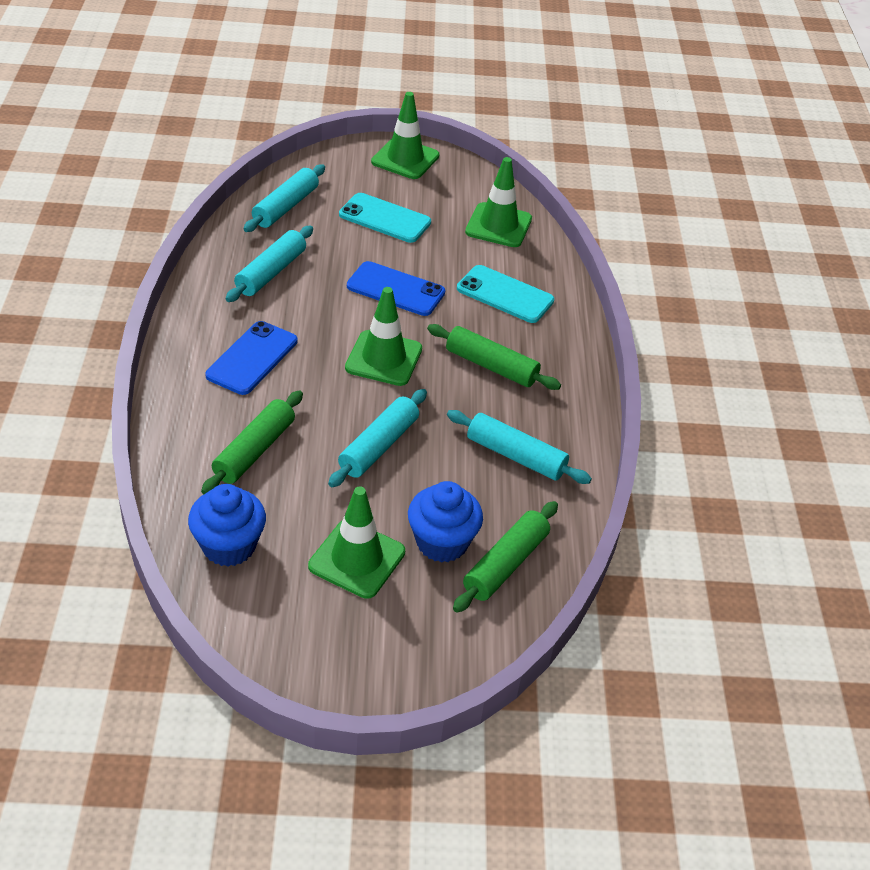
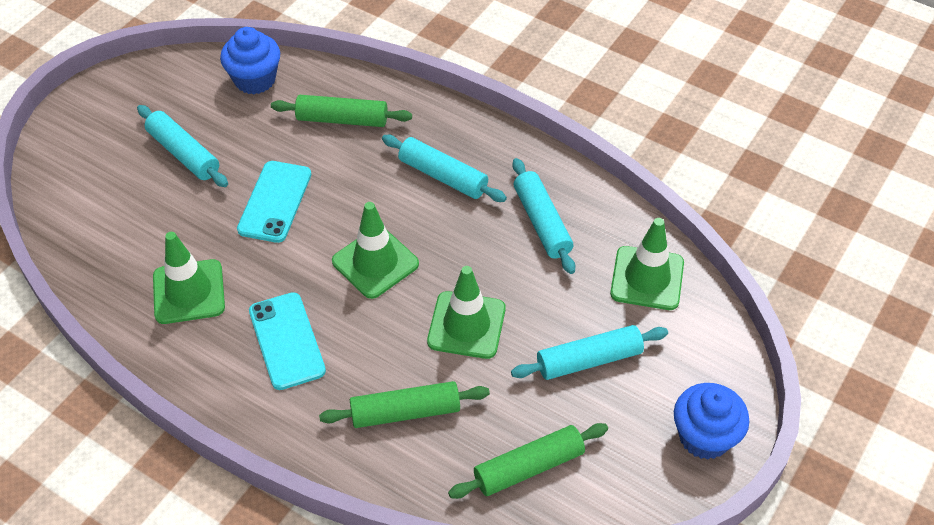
blue phone: 2 -> 0

